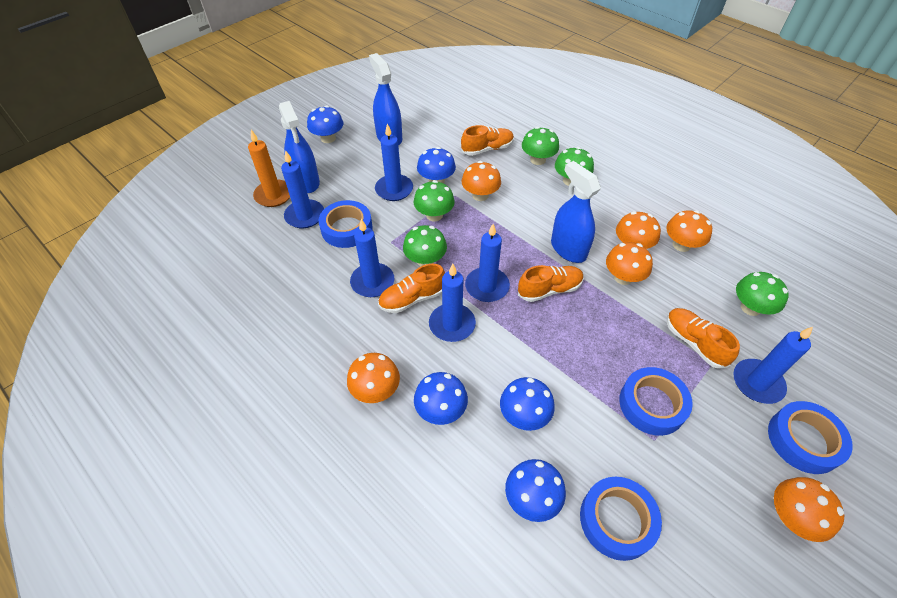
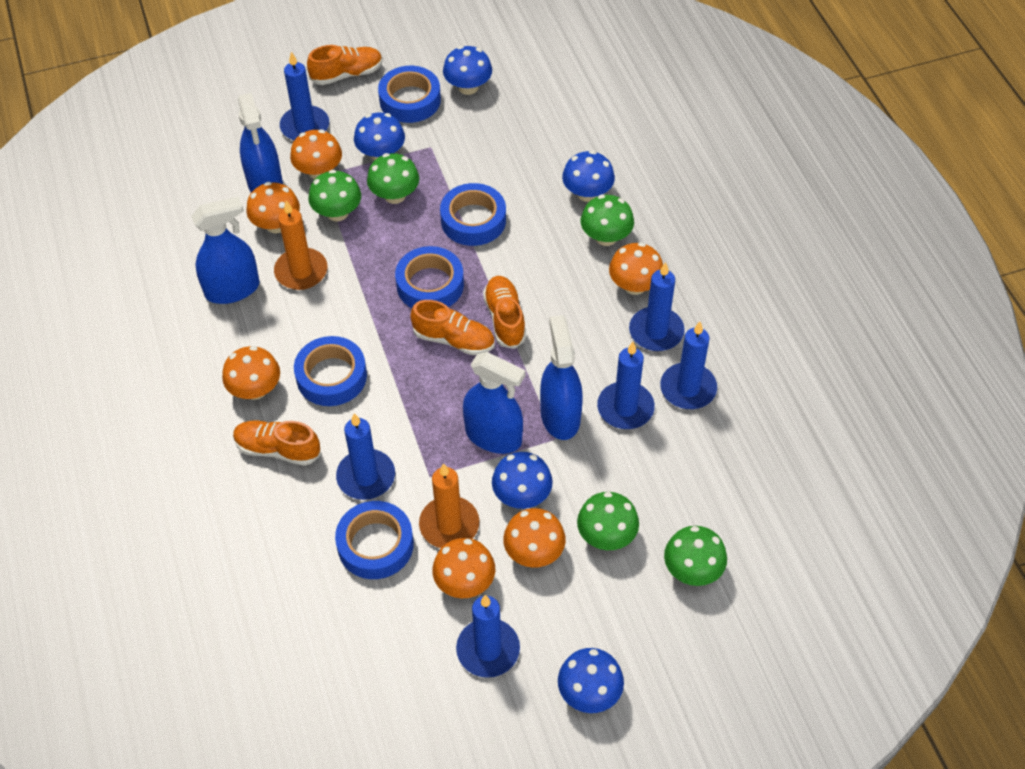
blue spray bottle: 3 -> 4
blue tape: 4 -> 5
orange candle: 1 -> 2

